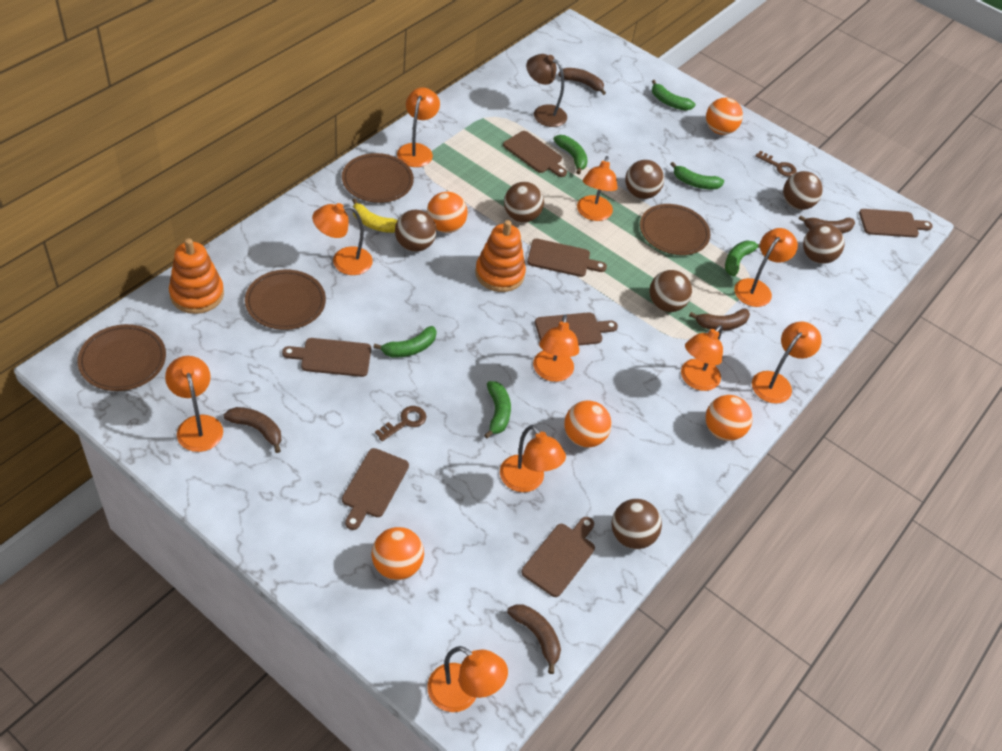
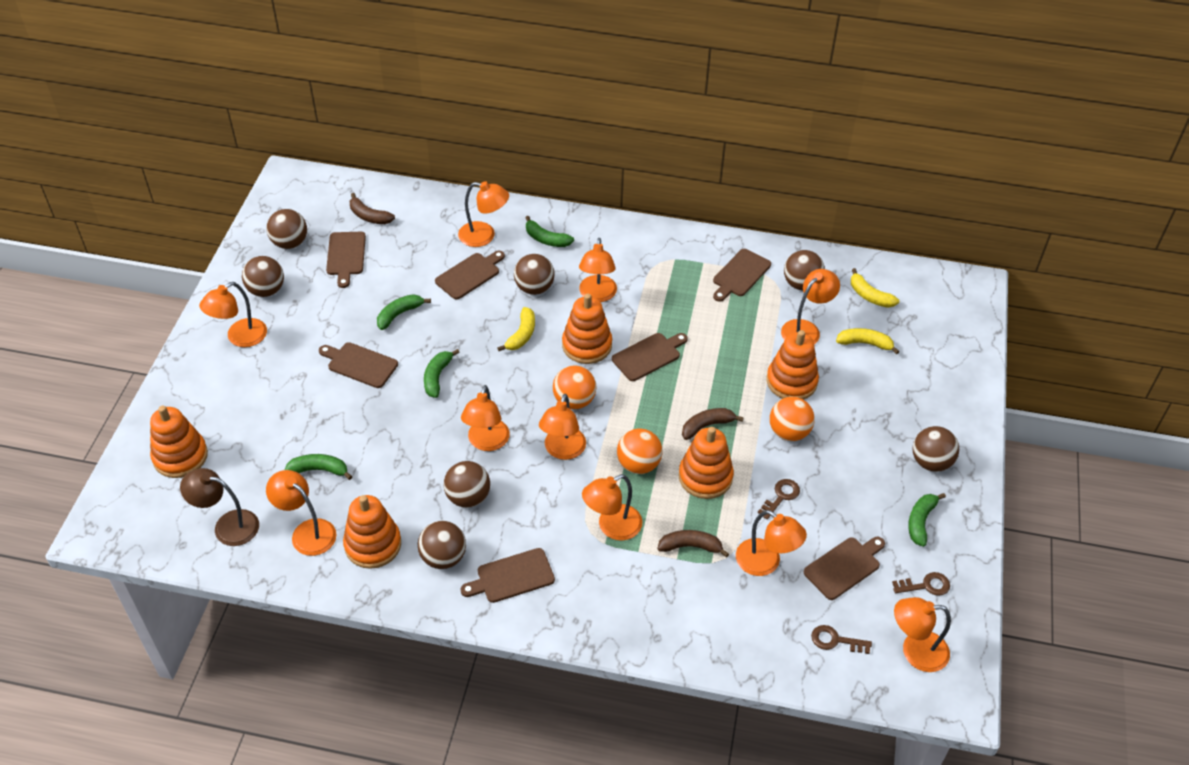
brown banana: 5 -> 3
brown key: 2 -> 3
brown plate: 4 -> 0
green banana: 6 -> 5
orange ball: 5 -> 3
orange stacking toy: 2 -> 5
yellow banana: 1 -> 3

